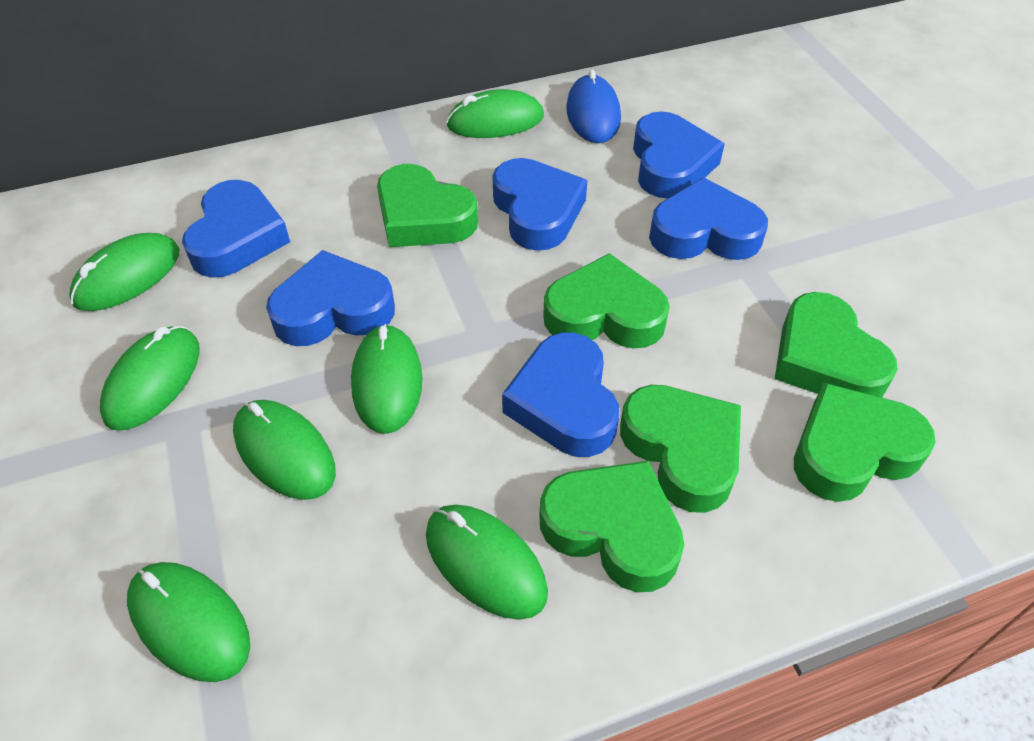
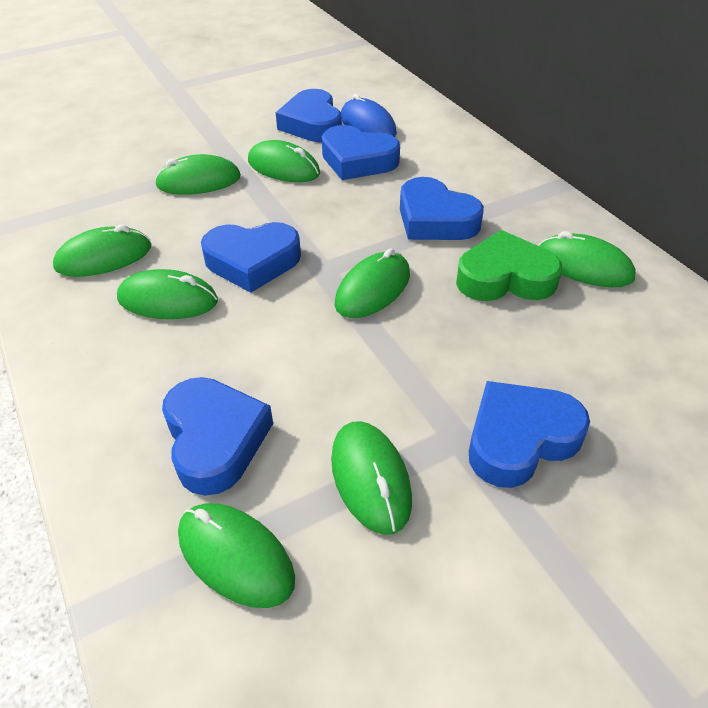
green heart: 6 -> 1
green mouse: 7 -> 8

